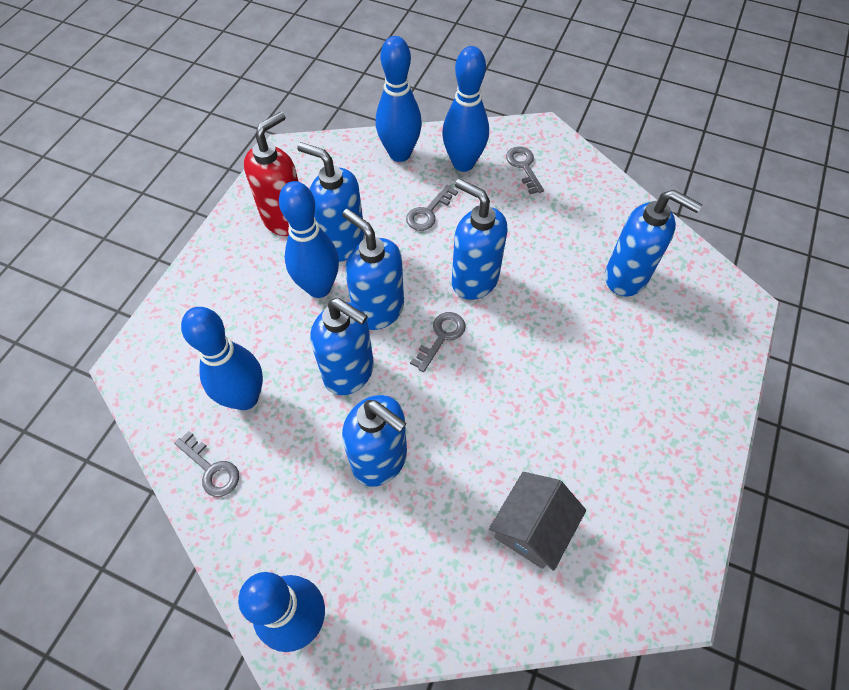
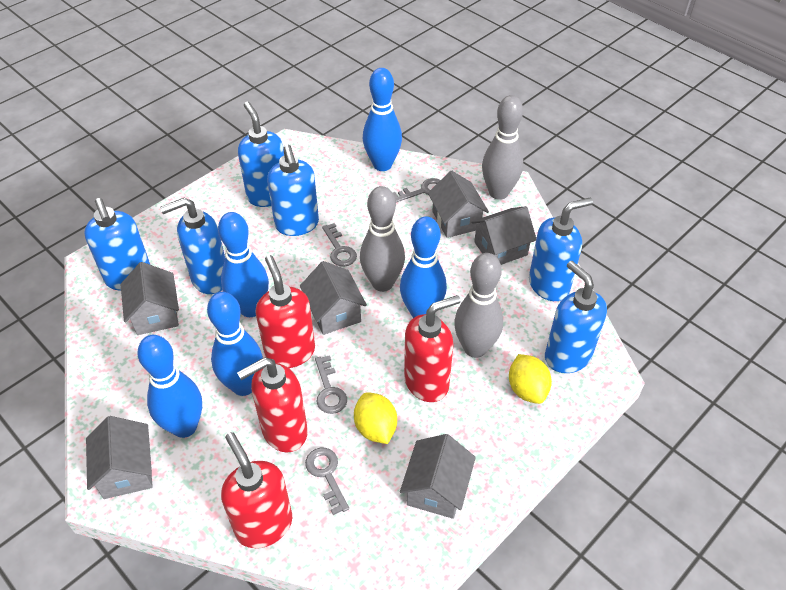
grey bowling pin: 0 -> 3
grey house: 1 -> 6
red soap dispenser: 1 -> 4
yellow lemon: 0 -> 2

